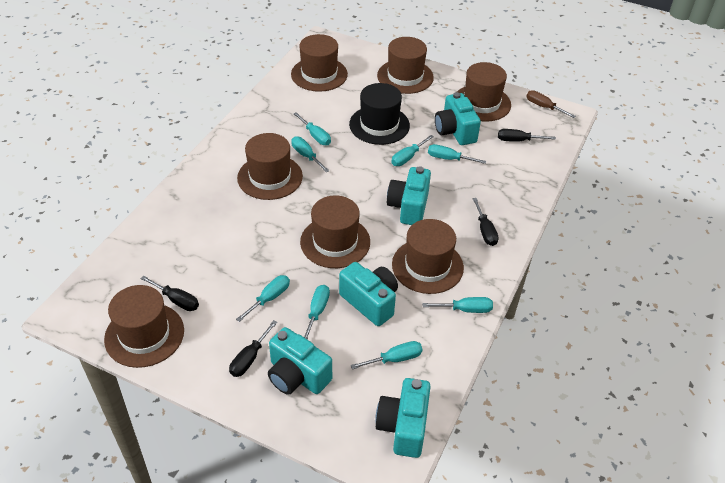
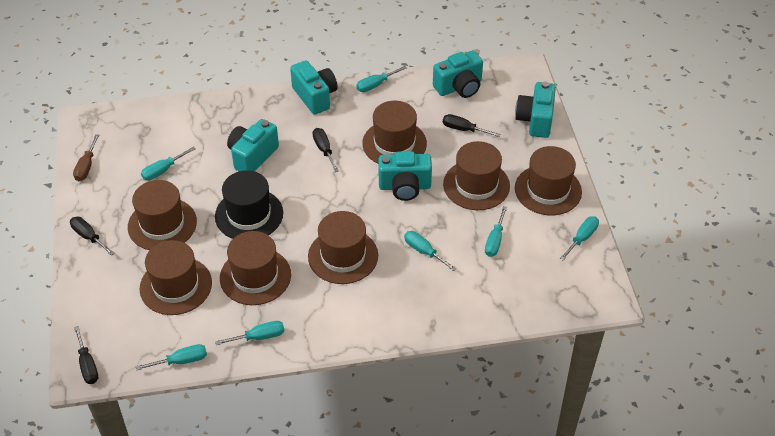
turquoise screwdriver: 8 -> 7

